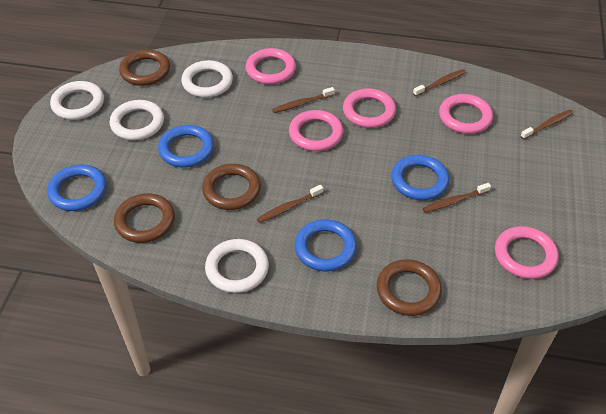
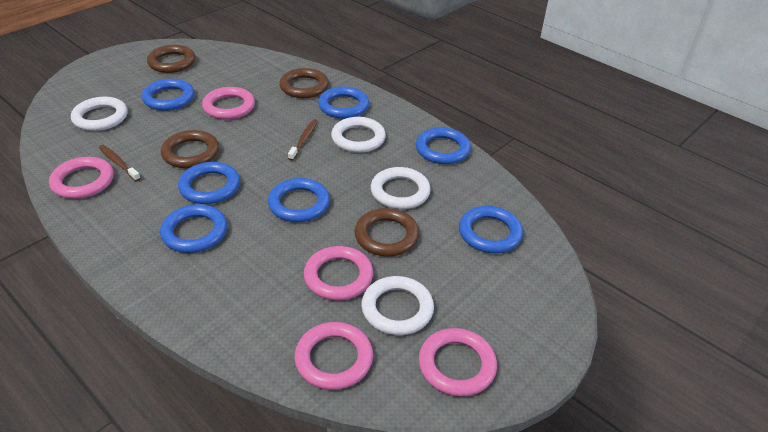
blue ring: 4 -> 7
brown toothbrush: 5 -> 2

